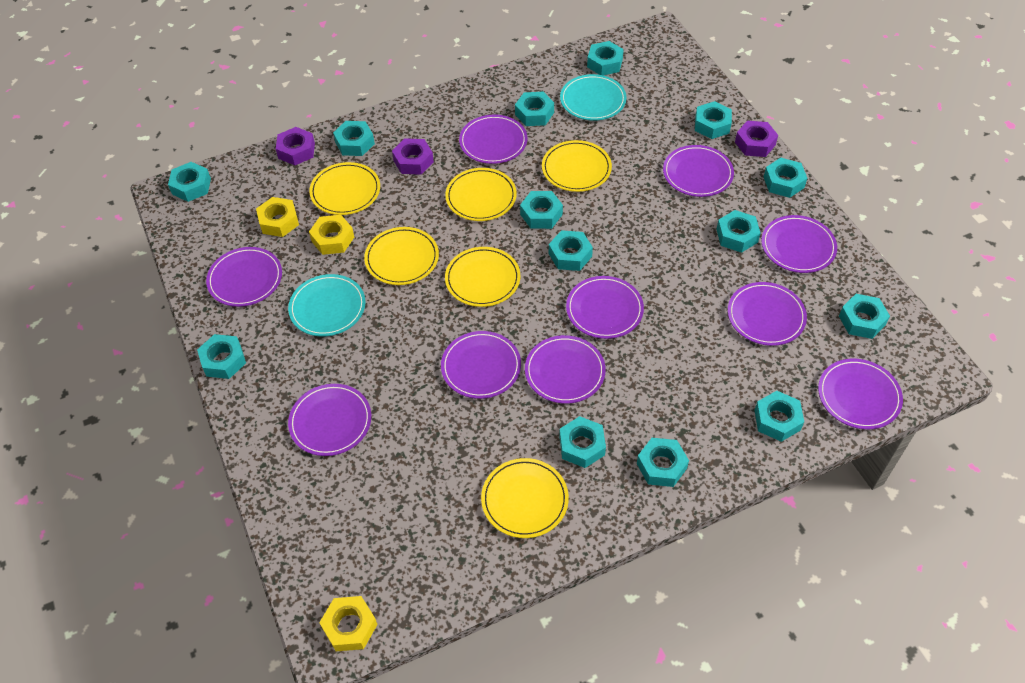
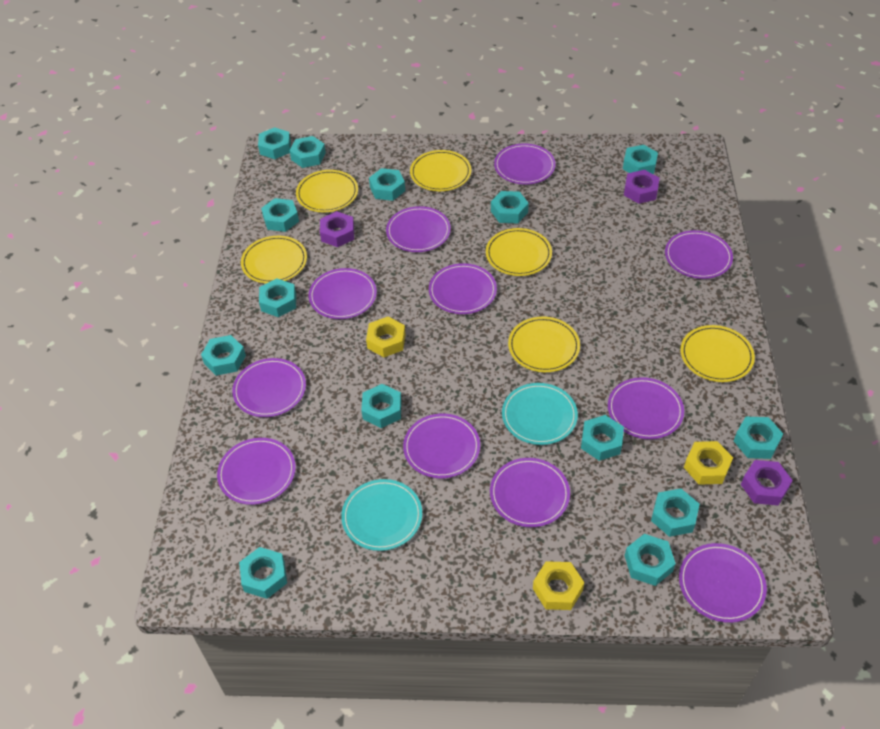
purple plate: 10 -> 11

